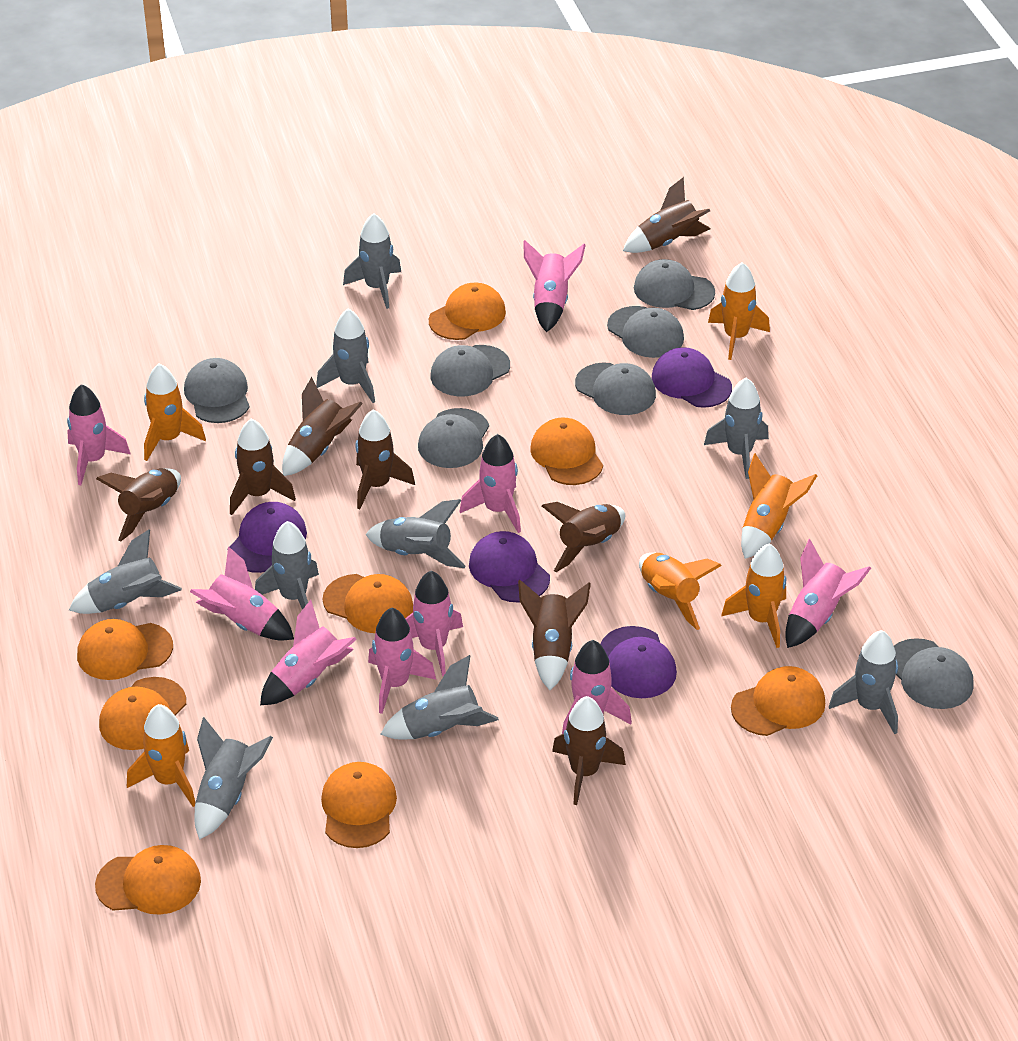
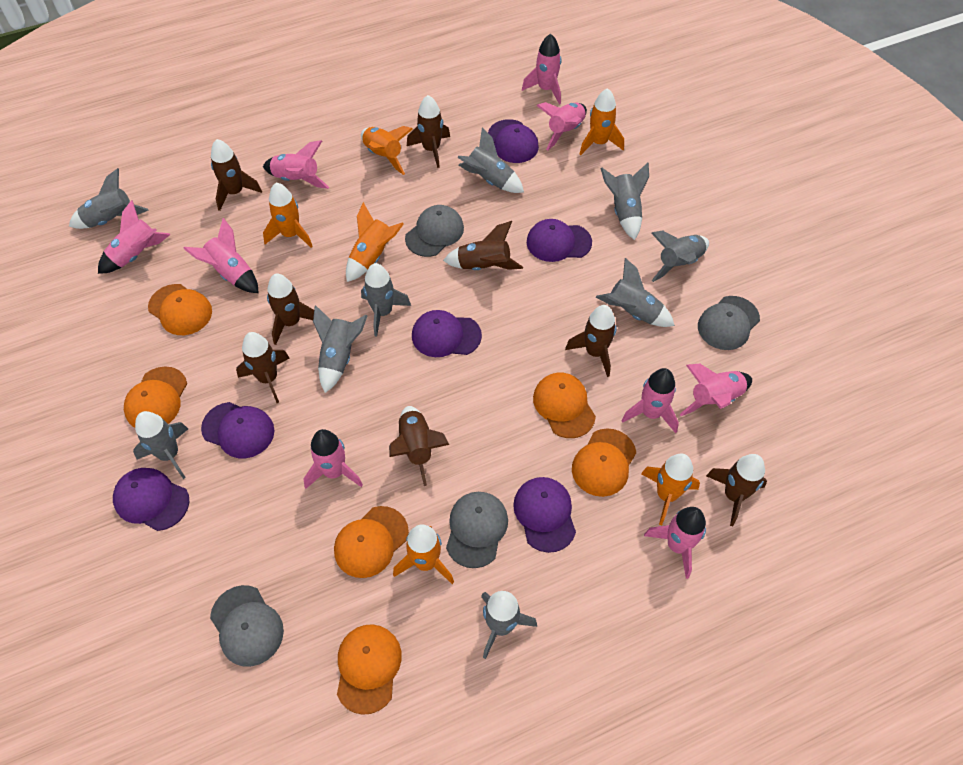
grey cap: 7 -> 4
orange cap: 8 -> 6
purple cap: 4 -> 6

